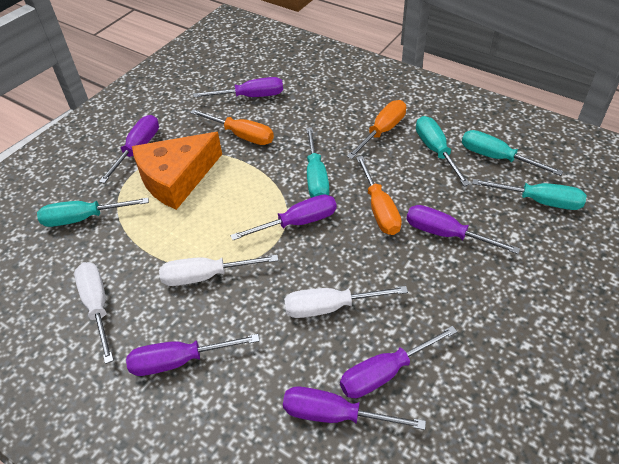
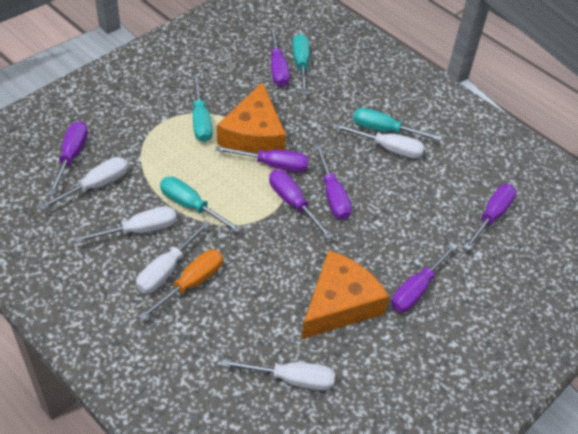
orange cheese: 1 -> 2
orange screwdriver: 3 -> 1
turquoise screwdriver: 5 -> 4
white screwdriver: 3 -> 5

